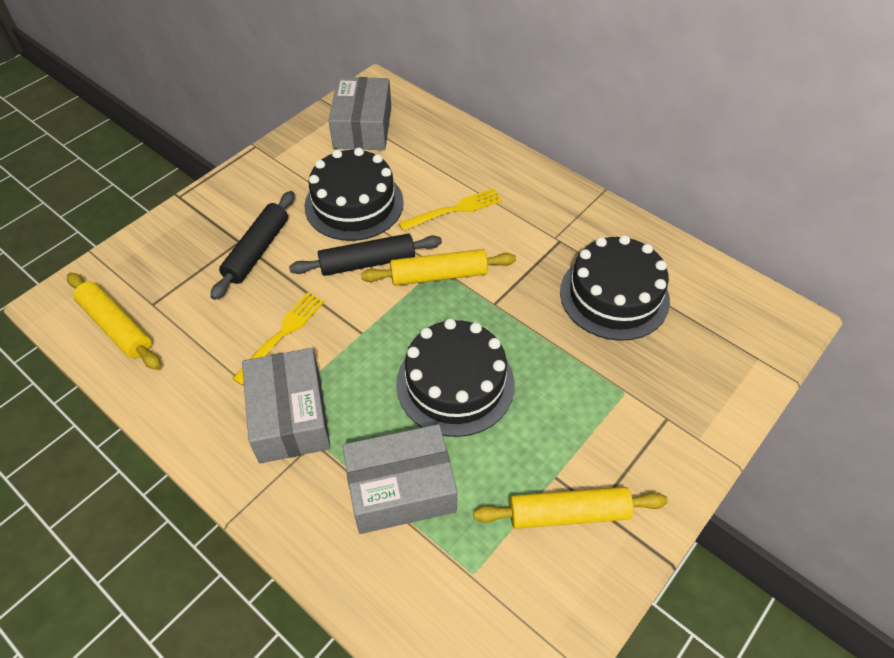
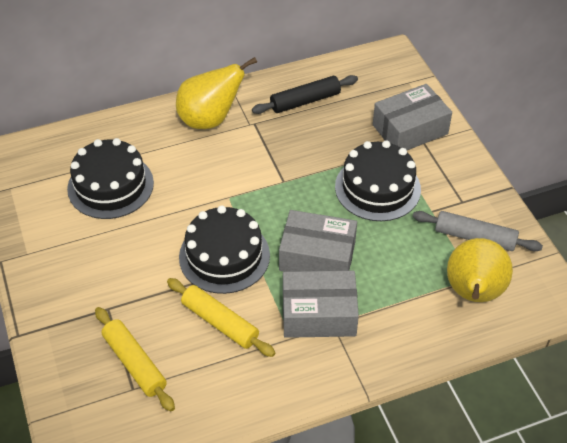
black rolling pin: 2 -> 1
grey rolling pin: 0 -> 1
yellow fork: 2 -> 0
yellow pear: 0 -> 2
yellow rolling pin: 3 -> 2

